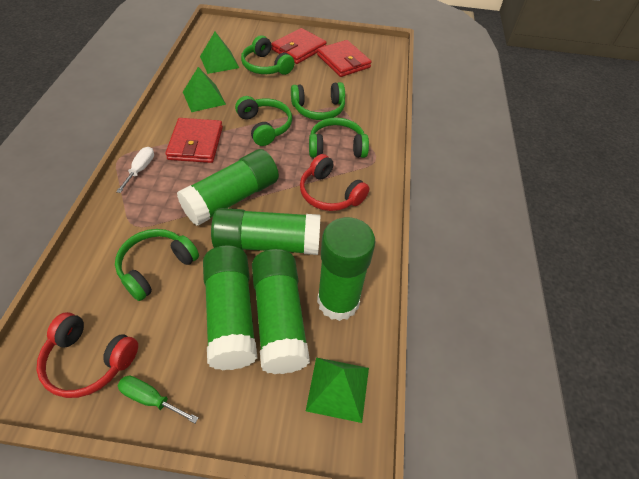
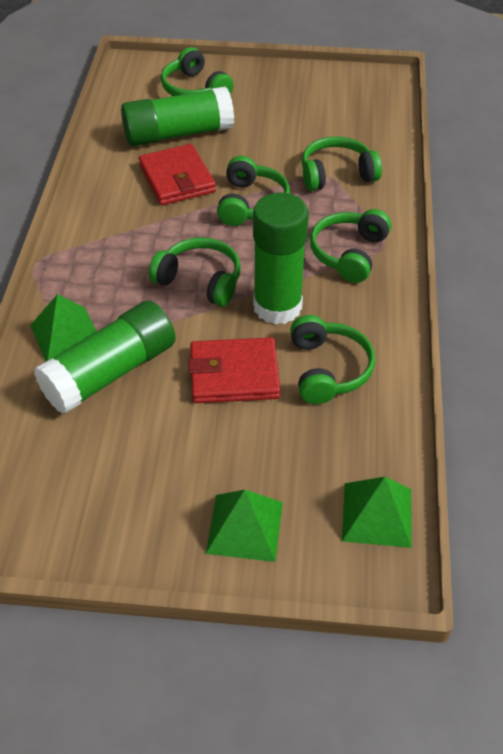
green glue stick: 5 -> 3
green headphones: 5 -> 6
green screwdriver: 1 -> 0
red headphones: 2 -> 0
red wallet: 3 -> 2
white screwdriver: 1 -> 0

